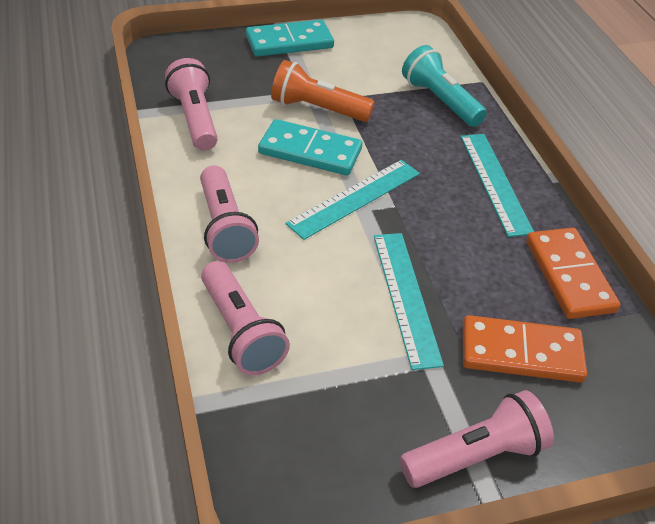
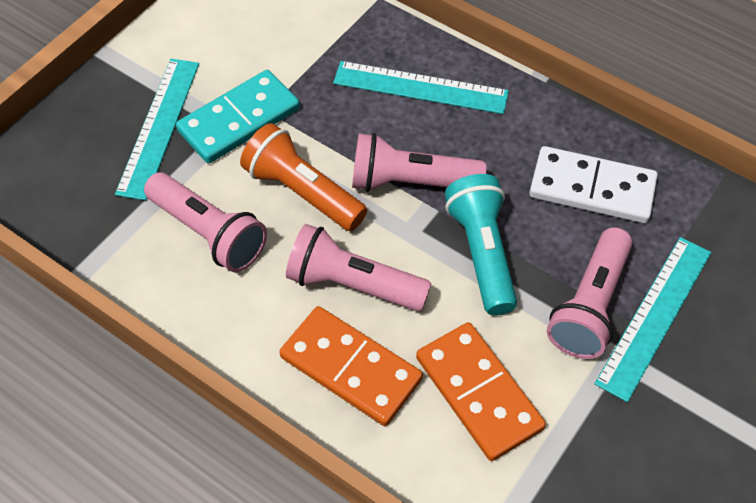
turquoise domino: 2 -> 1
white domino: 0 -> 1

